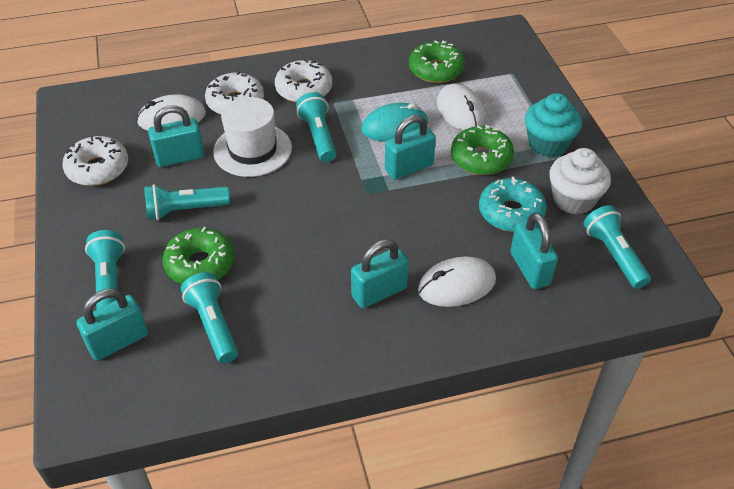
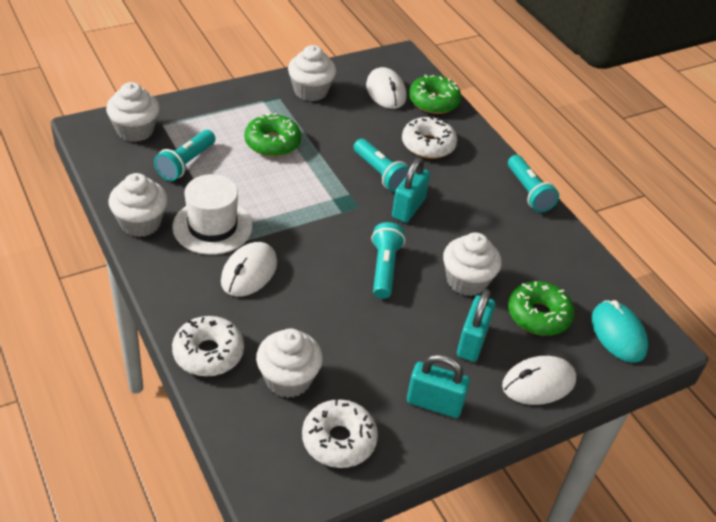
turquoise cupcake: 1 -> 0
turquoise donut: 1 -> 0
turquoise flashlight: 5 -> 4
turquoise padlock: 5 -> 3
white cupcake: 1 -> 5

